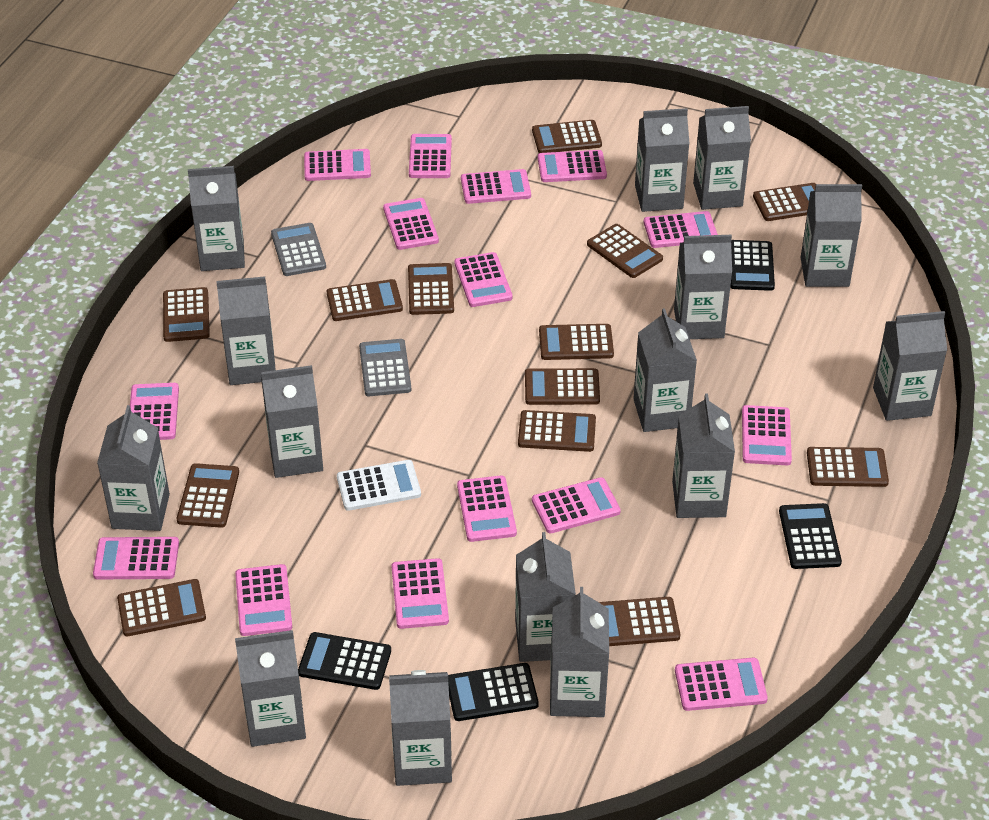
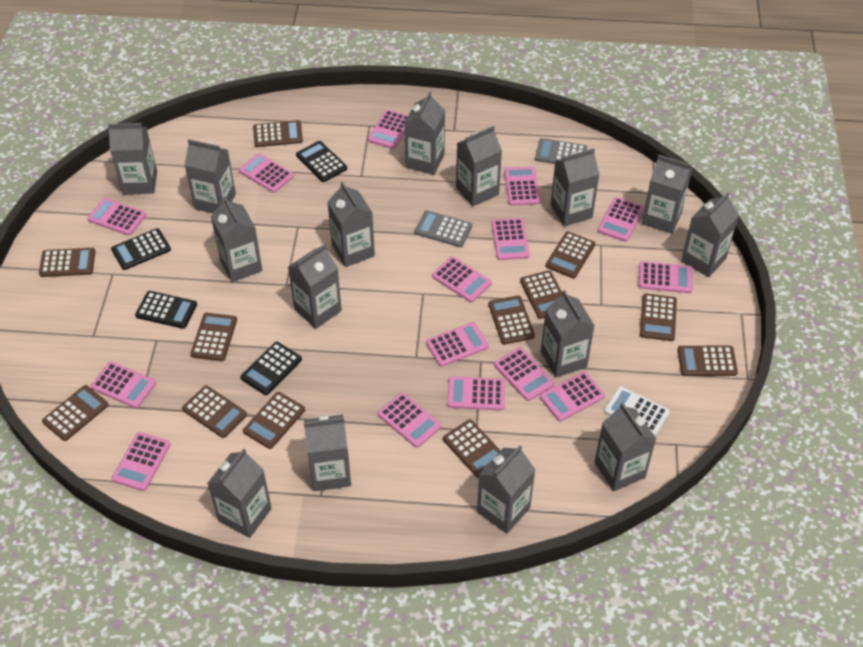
brown calculator: 13 -> 12

